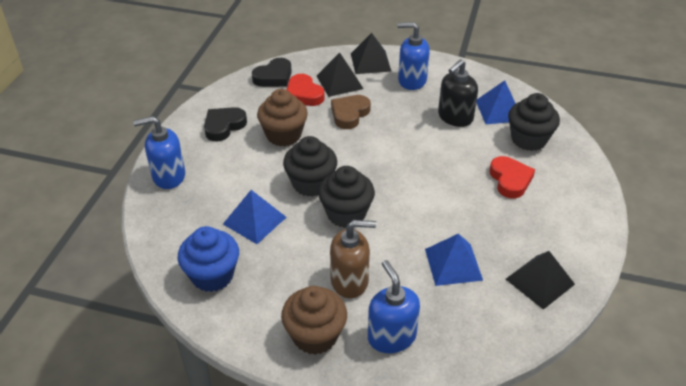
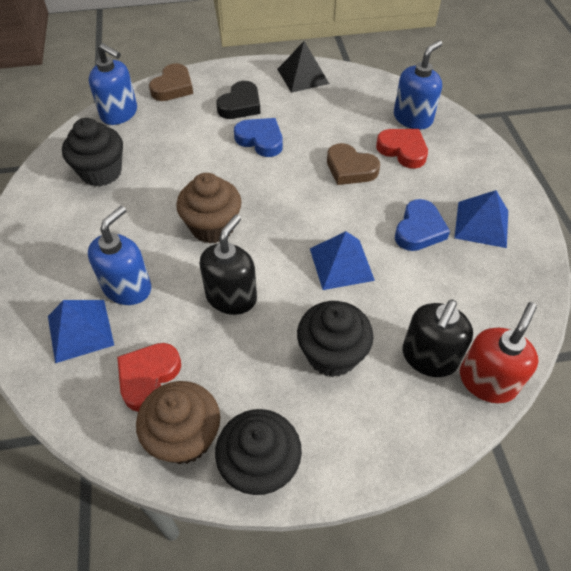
black heart: 2 -> 1
black pyramid: 3 -> 1
black soap dispenser: 1 -> 2
blue cupcake: 1 -> 0
blue heart: 0 -> 2
brown heart: 1 -> 2
brown soap dispenser: 1 -> 0
red soap dispenser: 0 -> 1

